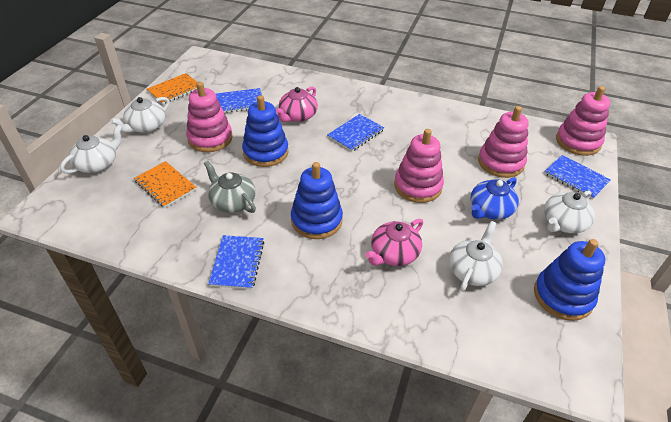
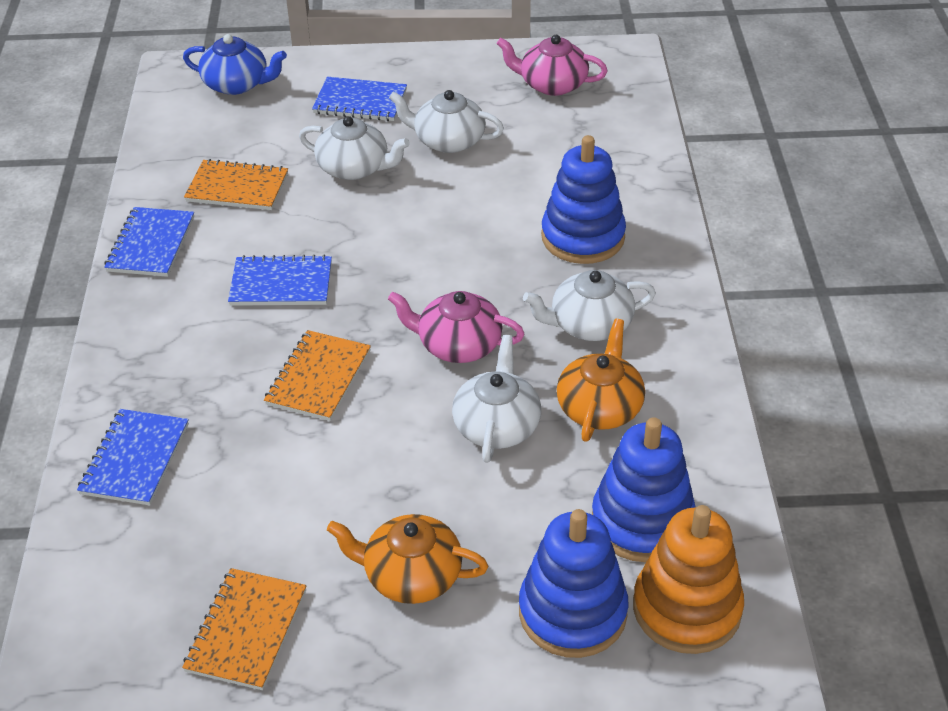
grey teapot: 1 -> 0
orange notebook: 2 -> 3
orange stacking toy: 0 -> 1
orange teapot: 0 -> 2
pink stacking toy: 4 -> 0

